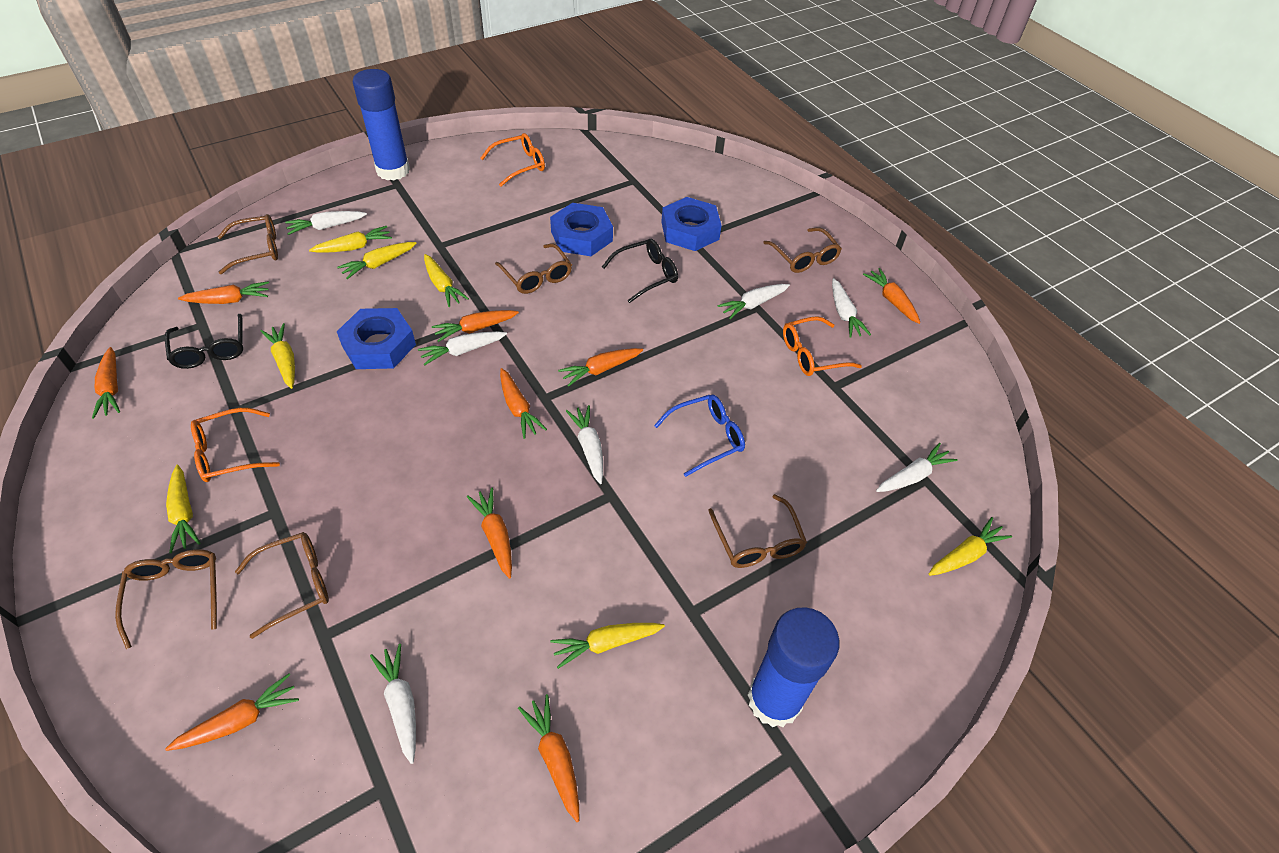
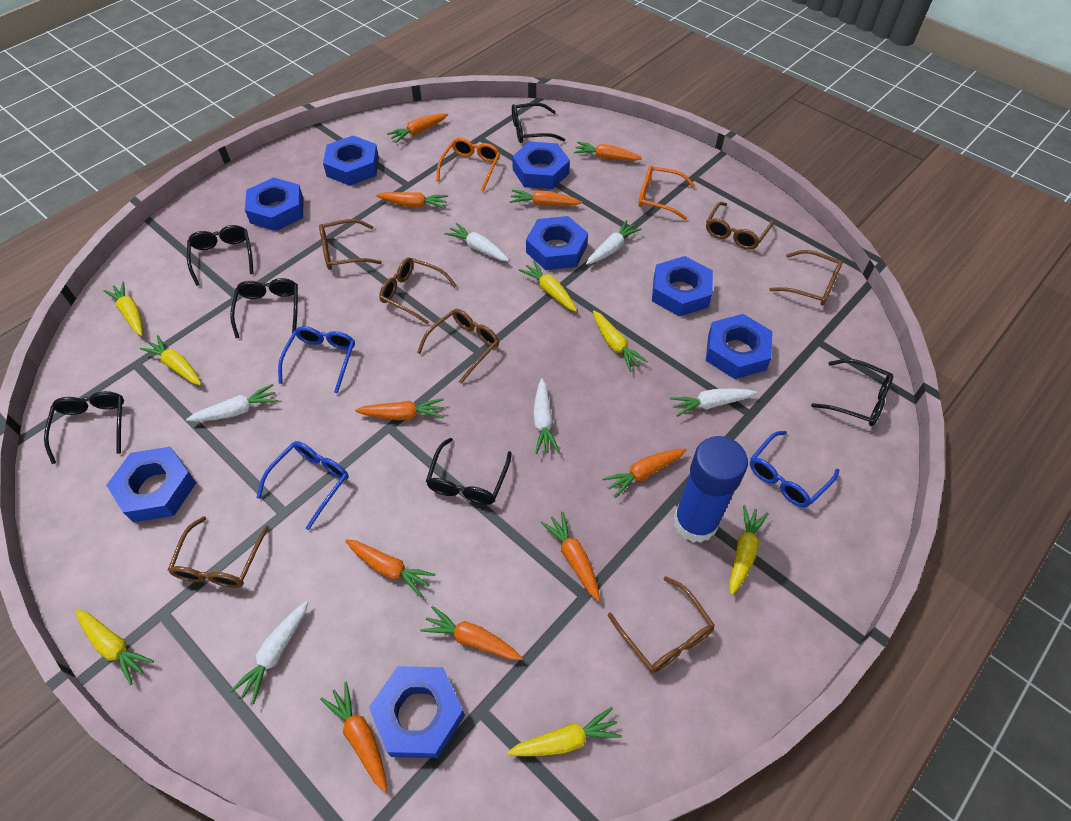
black glasses: 2 -> 6
blue glasses: 1 -> 3
blue glue stick: 2 -> 1
blue nut: 3 -> 8
brown glasses: 6 -> 7
orange carrot: 9 -> 10
orange glasses: 3 -> 2
white carrot: 7 -> 6

